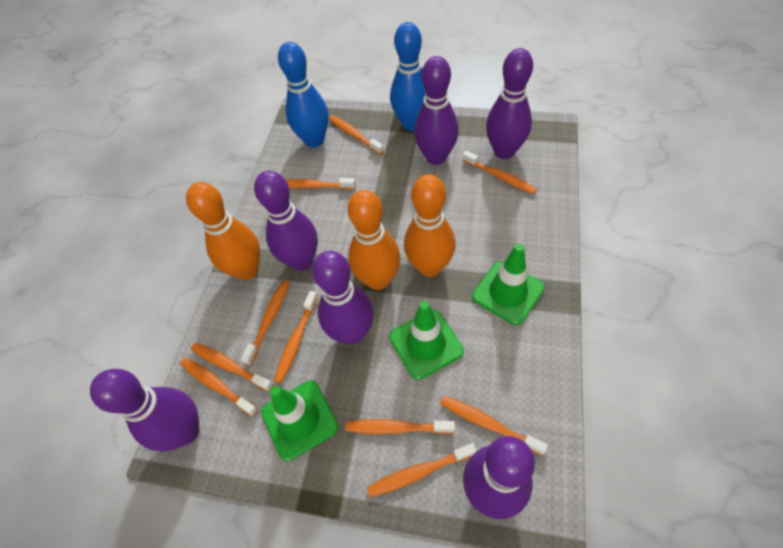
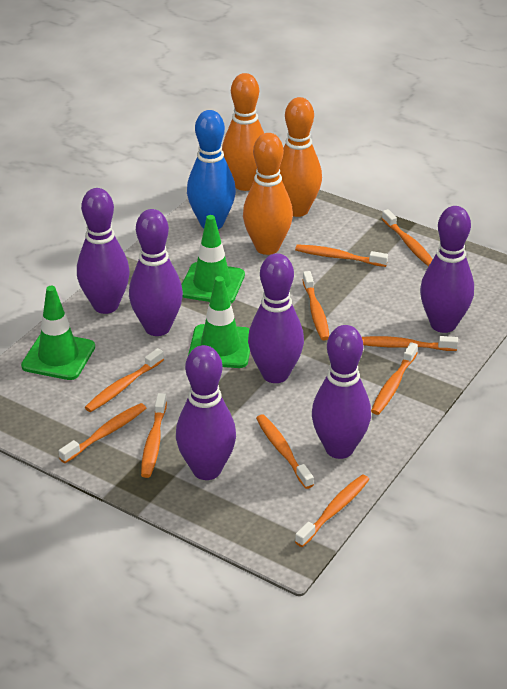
blue bowling pin: 2 -> 1

